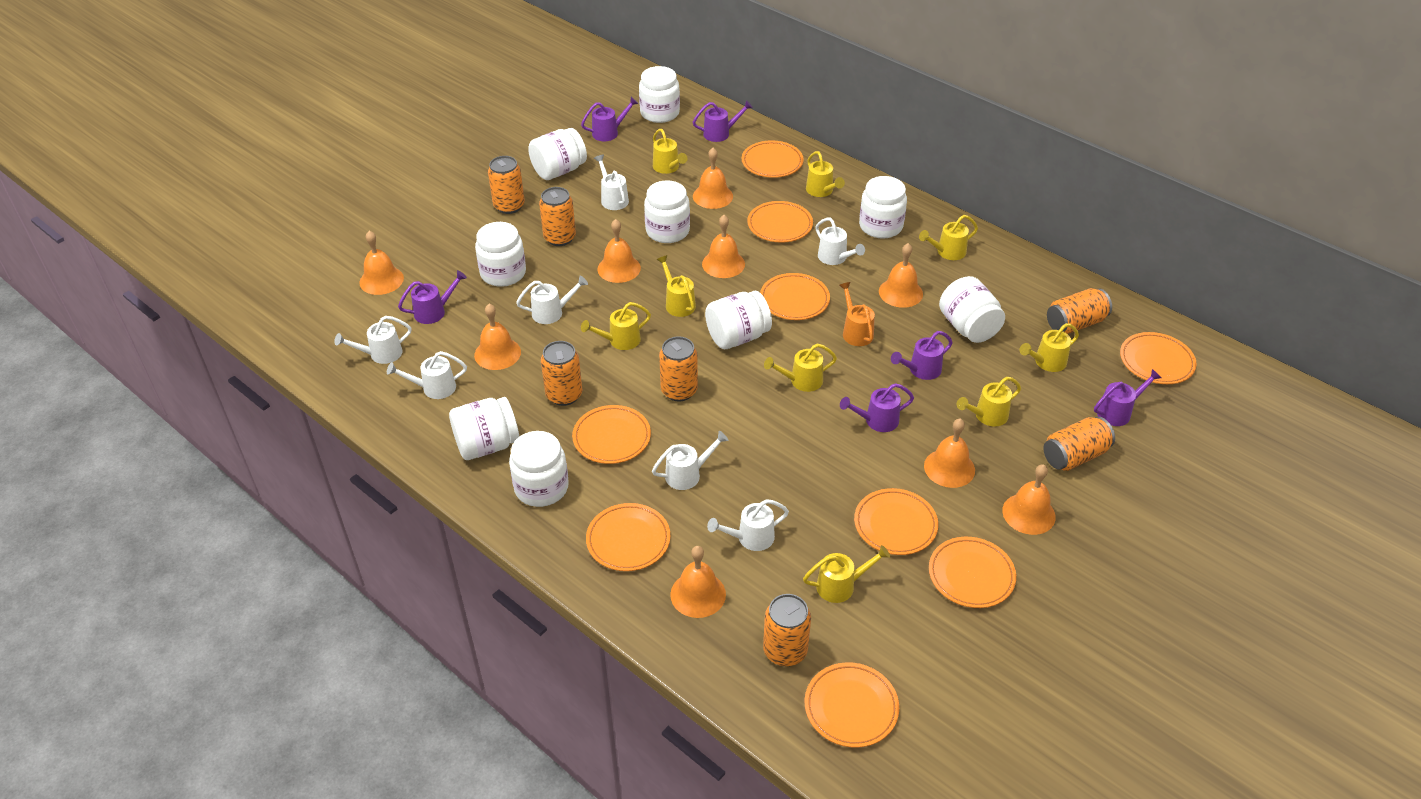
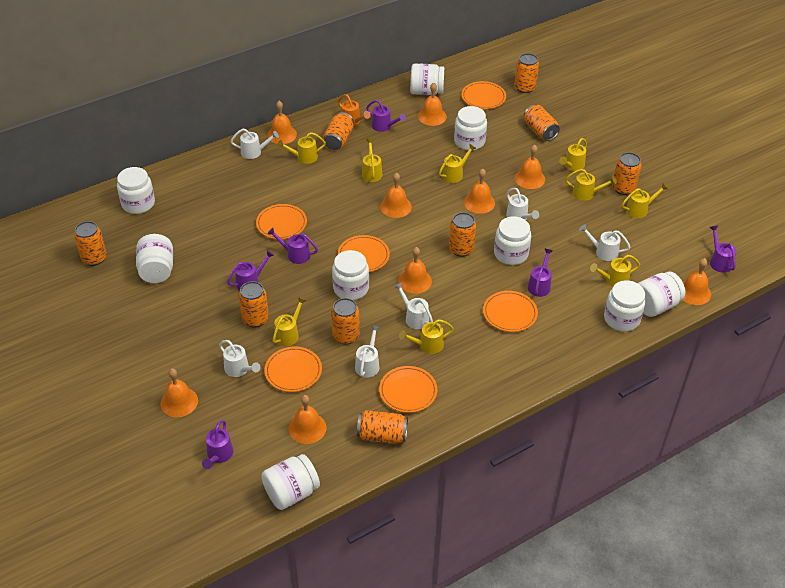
orange can: 7 -> 9
orange plate: 9 -> 6
white watering can: 7 -> 6

